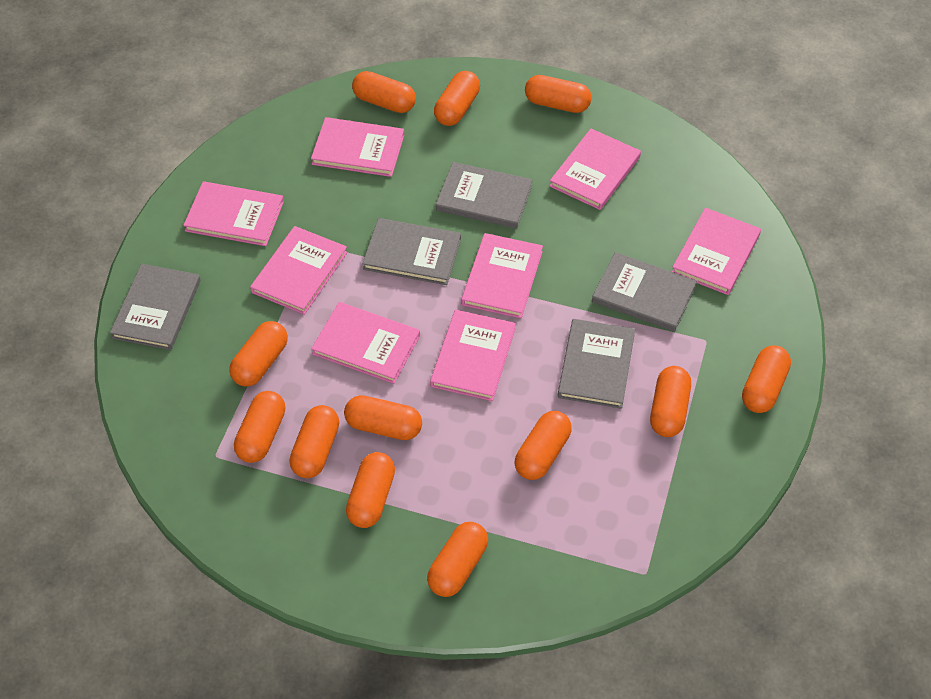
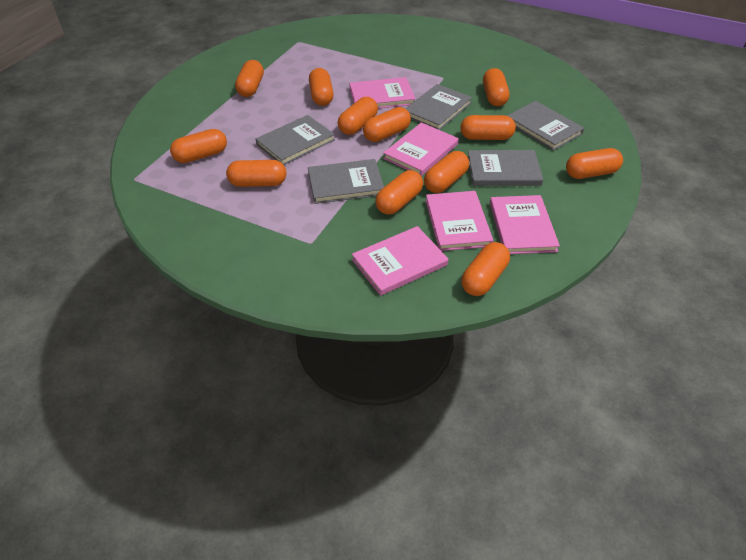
pink book: 8 -> 5

